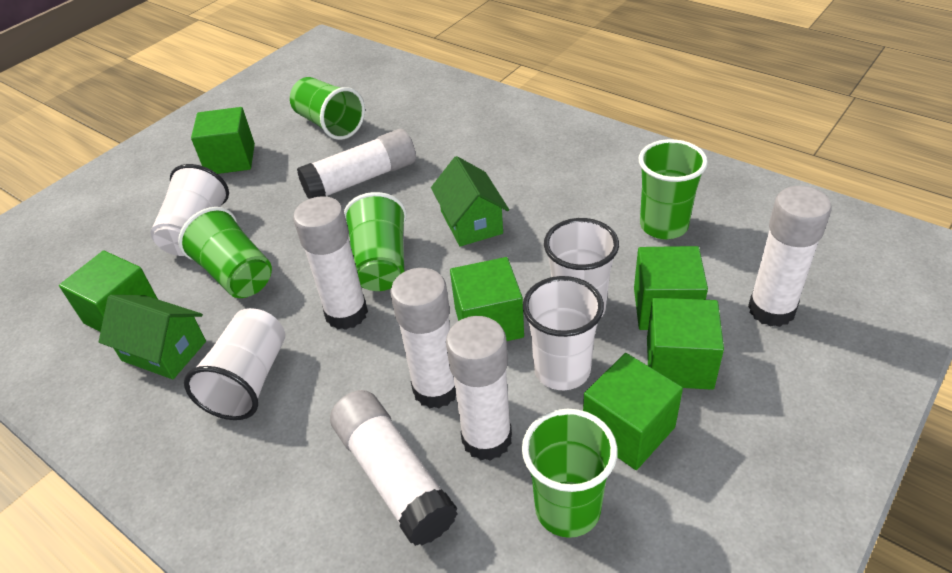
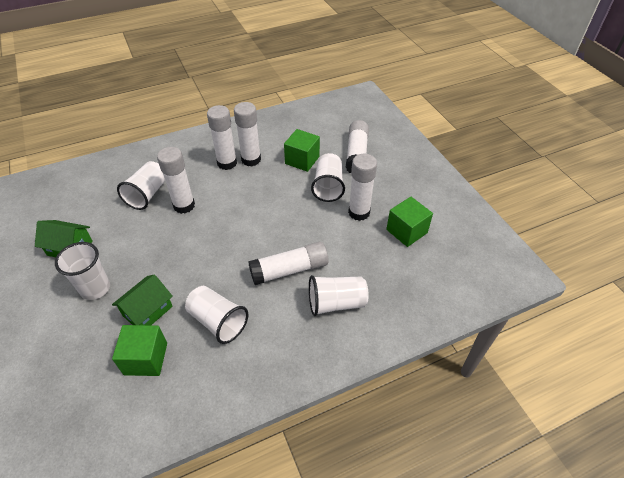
green cube: 6 -> 3
green cup: 5 -> 0
white cup: 4 -> 5

